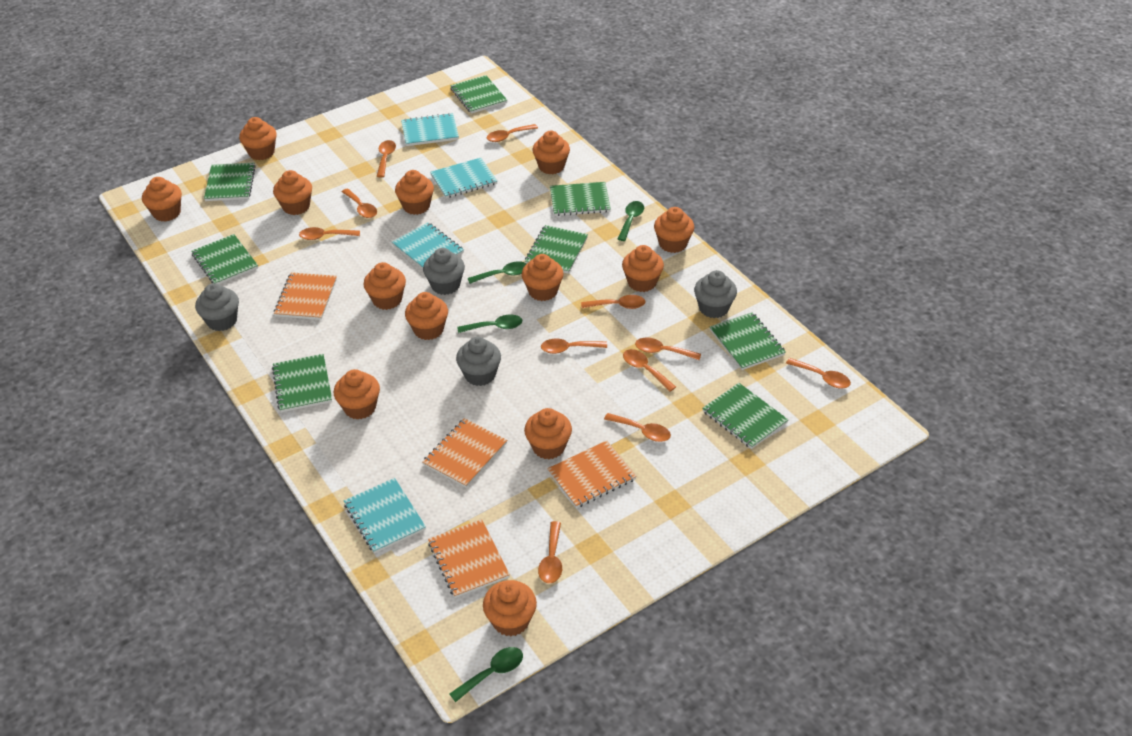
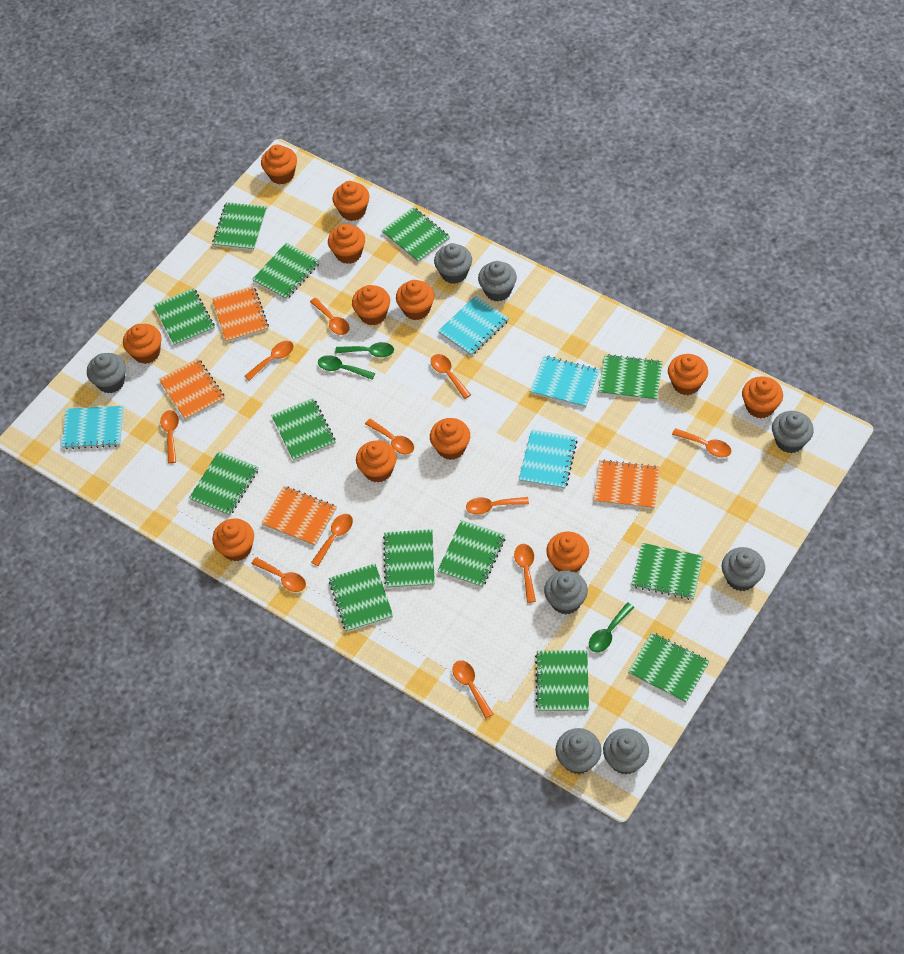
green notebook: 8 -> 13
green spoon: 4 -> 3
grey cupcake: 4 -> 8
orange cupcake: 13 -> 12

